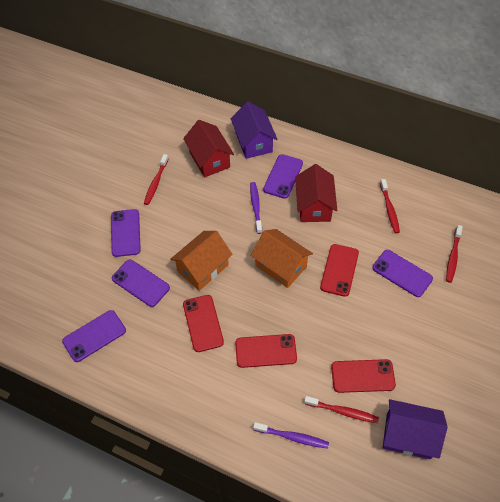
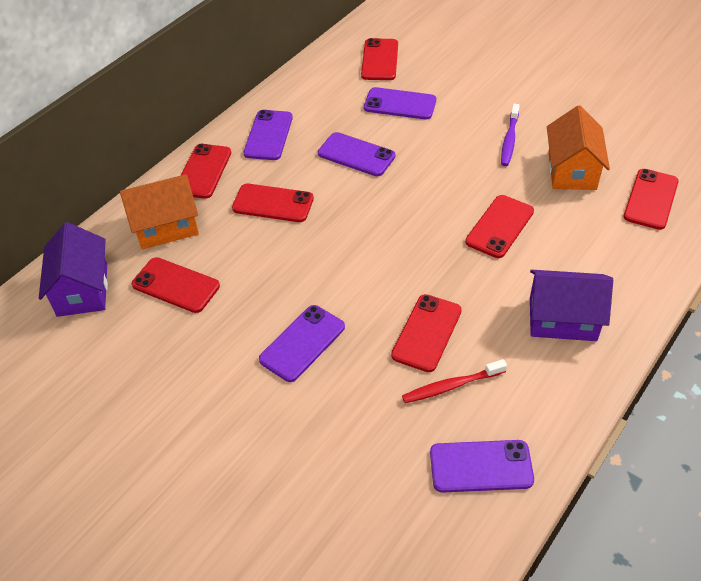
purple toothbrush: 2 -> 1
red house: 2 -> 0
red phone: 4 -> 7
red toothbrush: 4 -> 1

